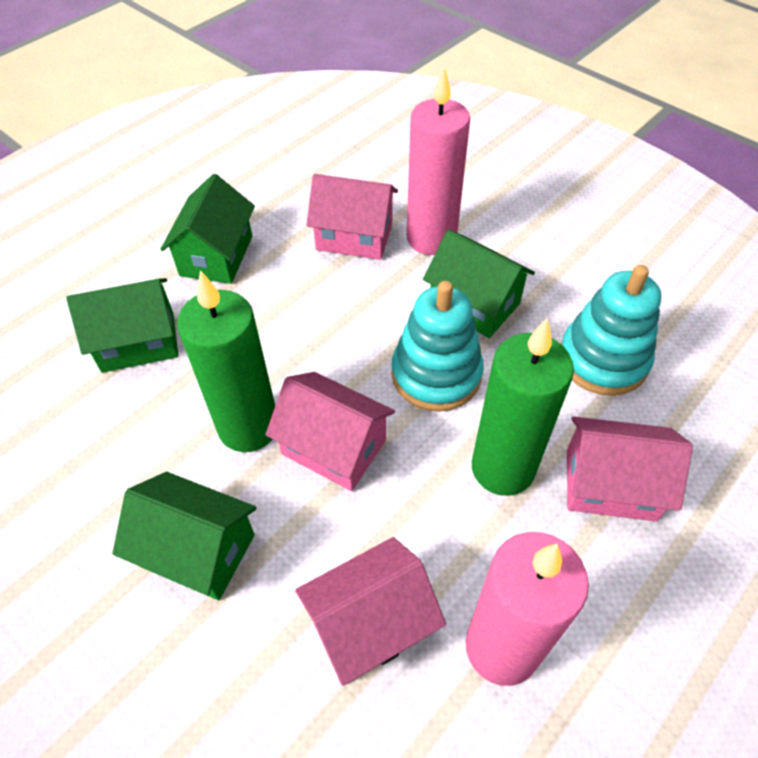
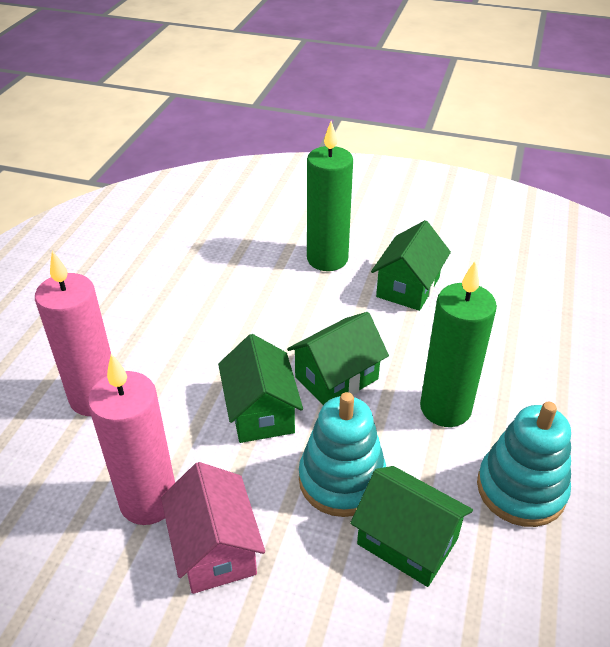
pink house: 4 -> 1

